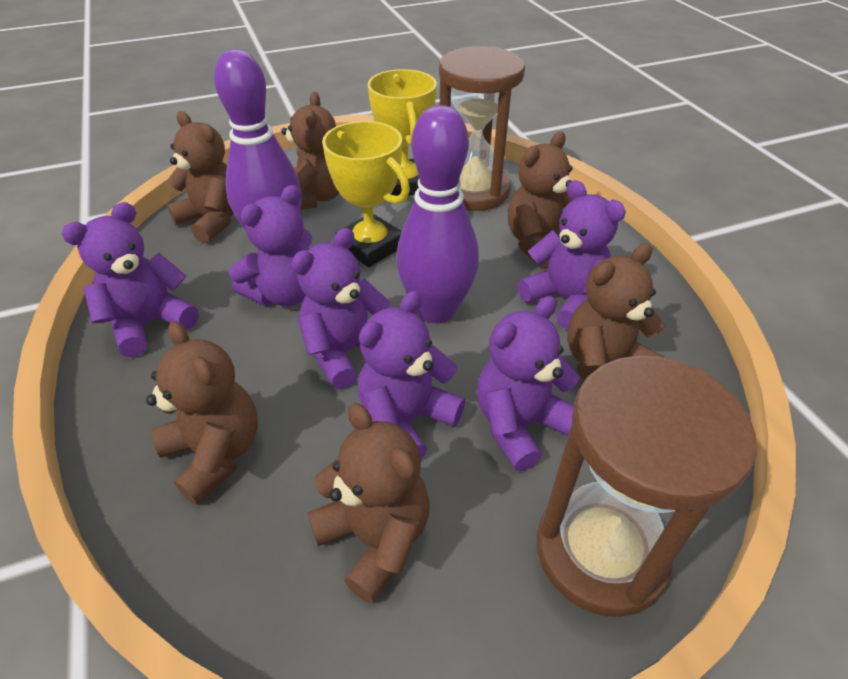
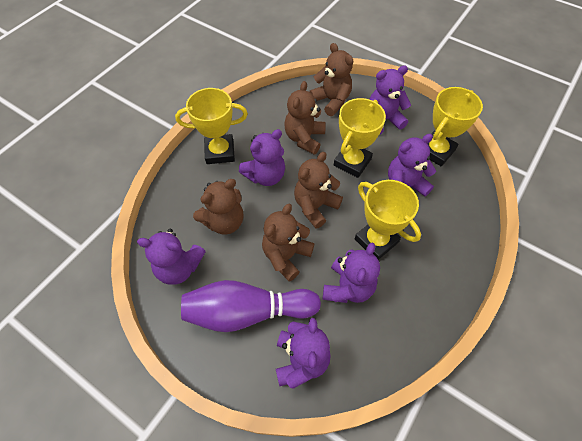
brown hourglass: 2 -> 0
brown teddy bear: 6 -> 5
purple bowling pin: 2 -> 1
yellow trophy: 2 -> 4

